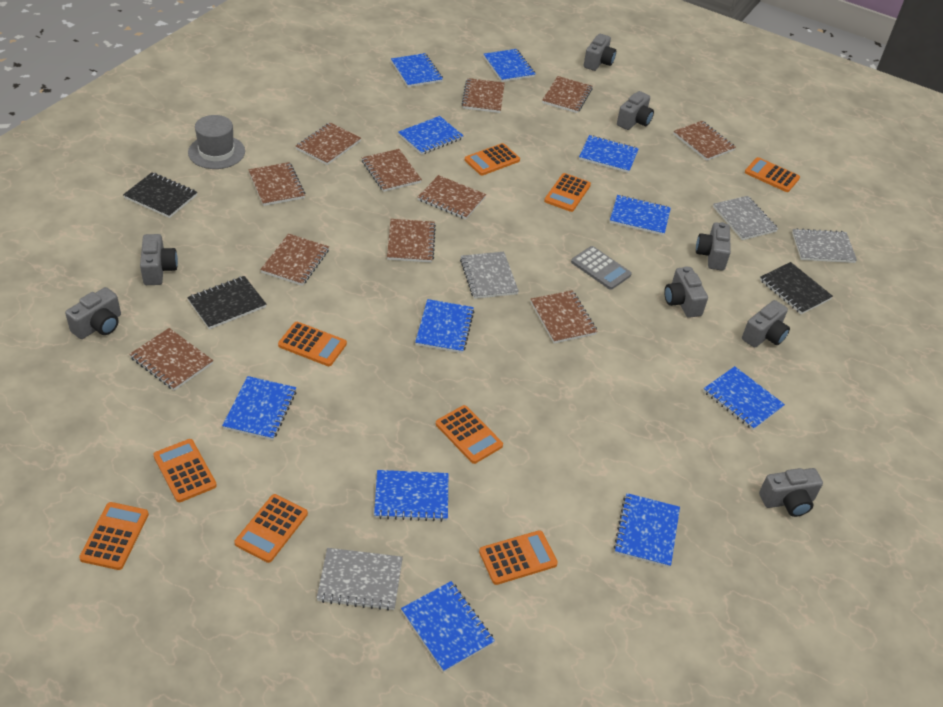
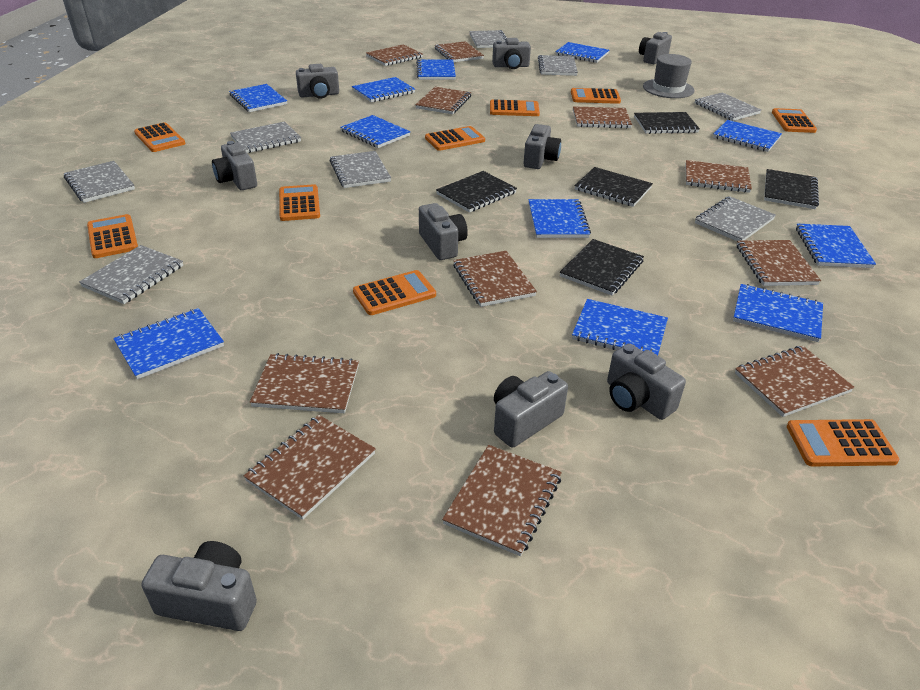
black notebook: 3 -> 5
grey calculator: 1 -> 0
grey camera: 8 -> 9
grey notebook: 4 -> 8

